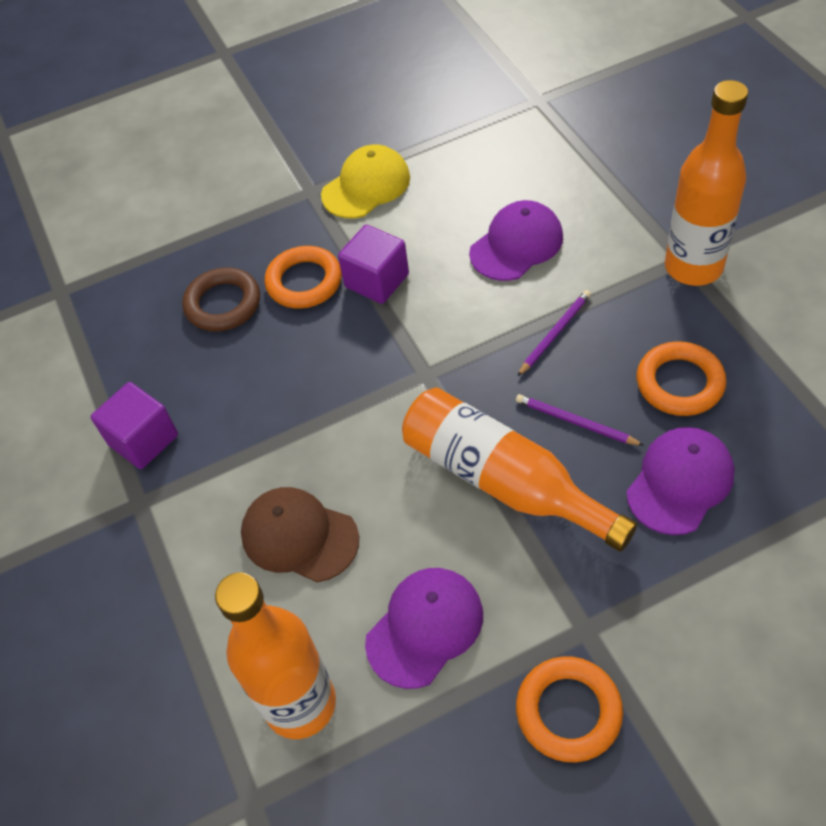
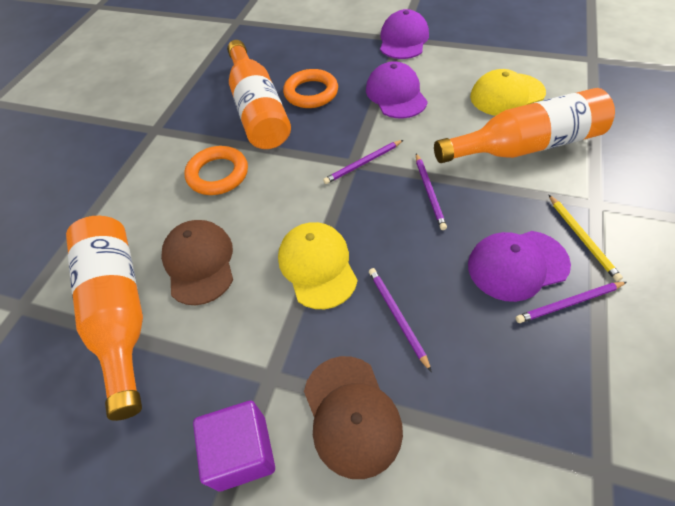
brown cap: 1 -> 2
brown ring: 1 -> 0
orange ring: 3 -> 2
purple cube: 2 -> 1
purple pencil: 2 -> 4
yellow cap: 1 -> 2
yellow pencil: 0 -> 1

